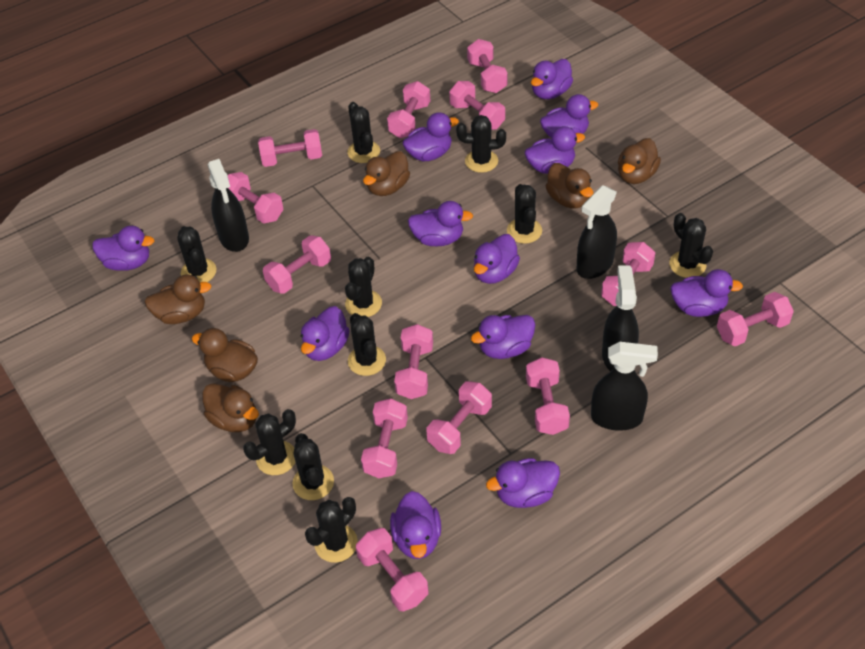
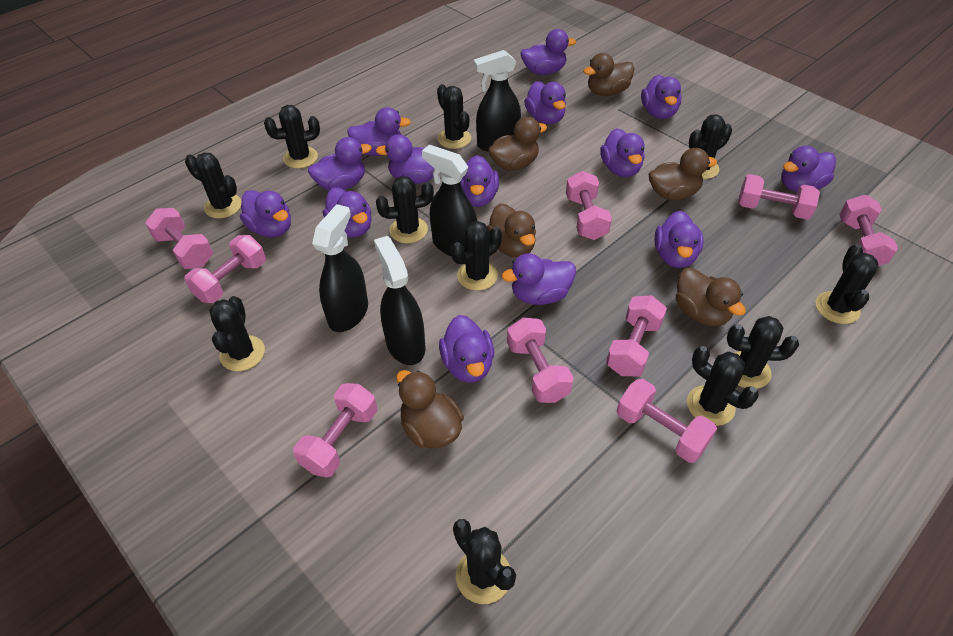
black cactus: 10 -> 11
pink dumbbell: 13 -> 9
purple duck: 12 -> 14

